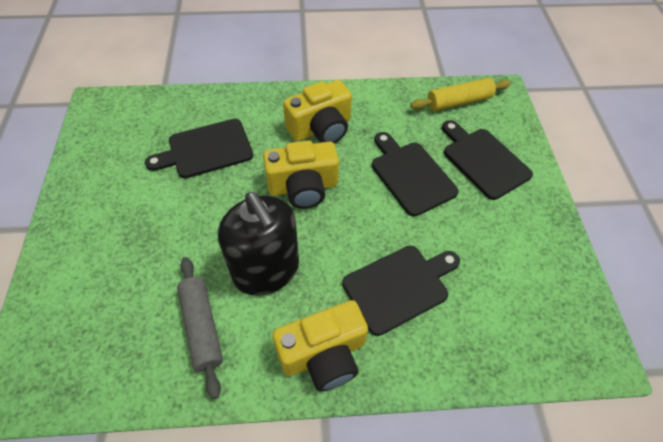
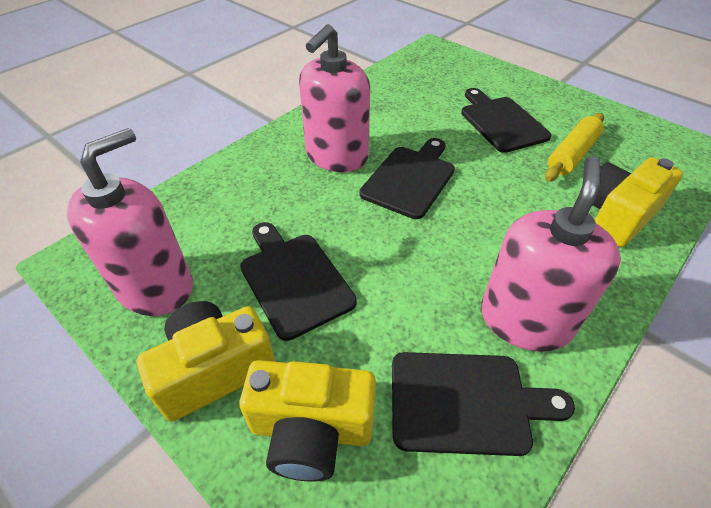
black soap dispenser: 1 -> 0
grey rolling pin: 1 -> 0
pink soap dispenser: 0 -> 3

